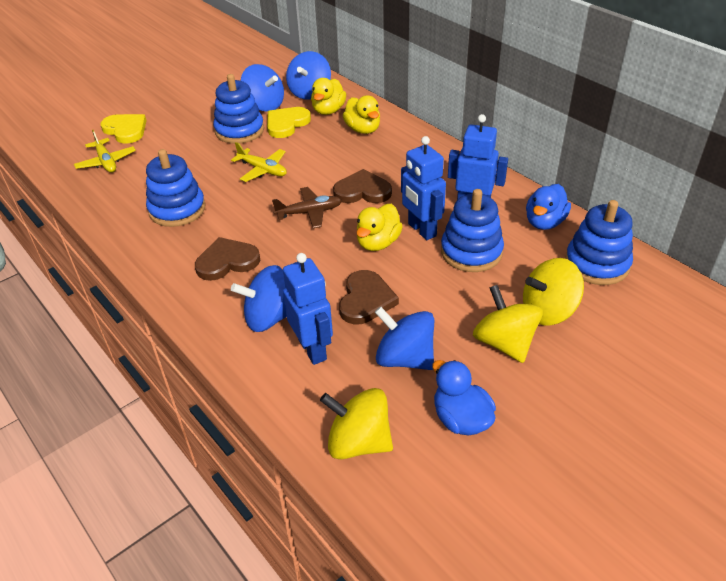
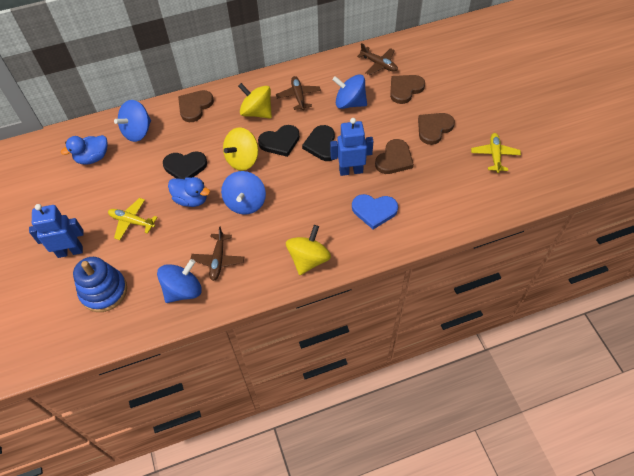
black heart: 0 -> 3
blue heart: 0 -> 1
blue robot: 3 -> 2
blue stacking toy: 4 -> 1
brown heart: 3 -> 4
brown plane: 1 -> 3
yellow duck: 3 -> 0
yellow heart: 2 -> 0

